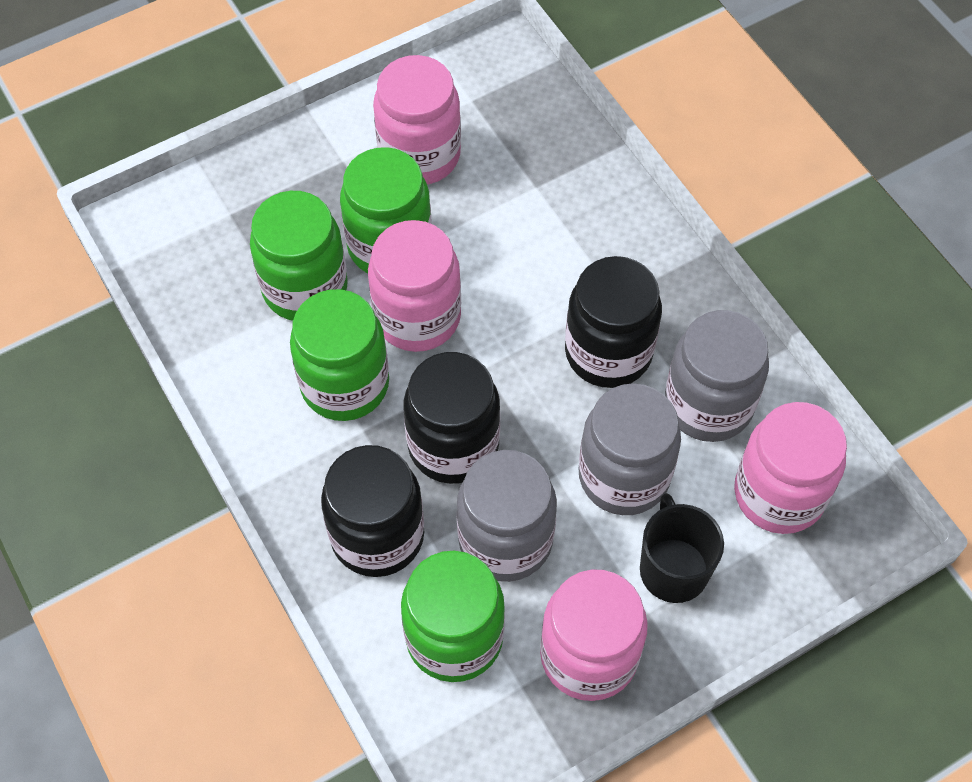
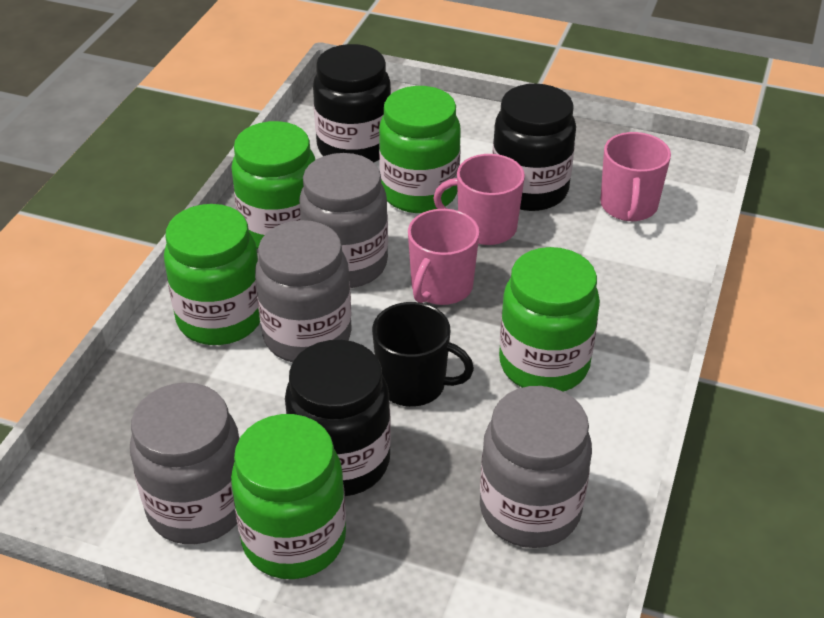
green jar: 4 -> 5
grey jar: 3 -> 4
pink jar: 4 -> 0
pink mug: 0 -> 3

